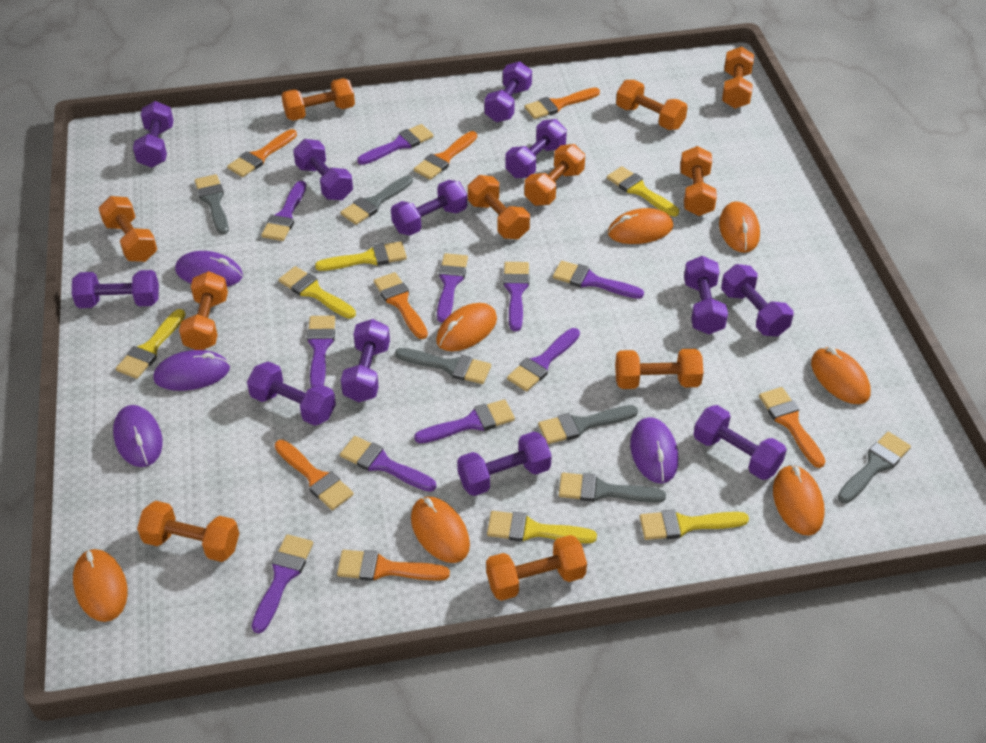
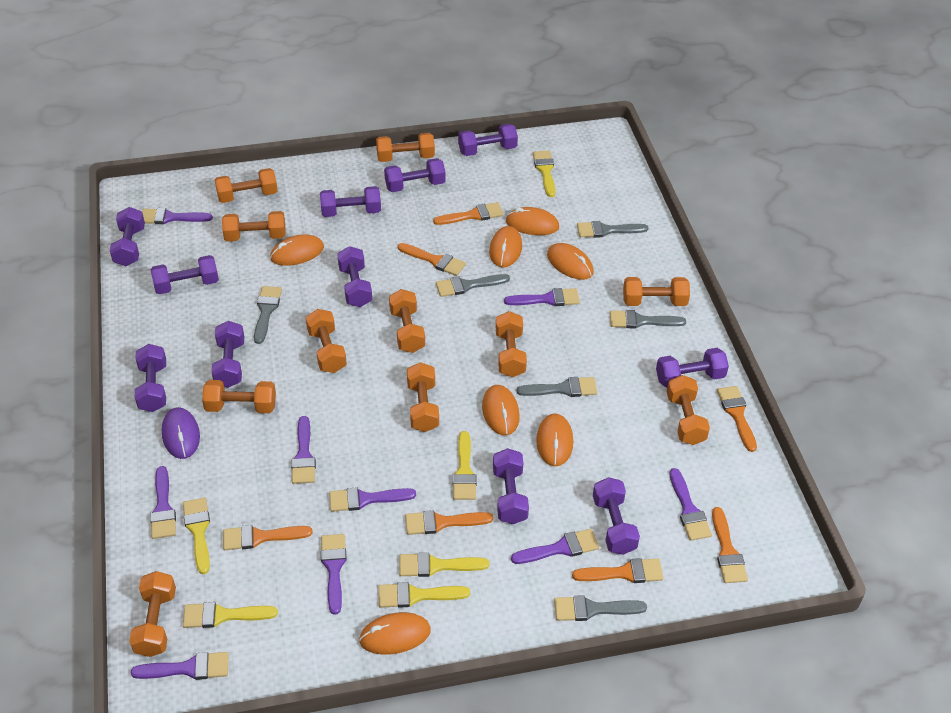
purple brush: 10 -> 9
purple dumbbell: 12 -> 11
purple mouse: 4 -> 1

